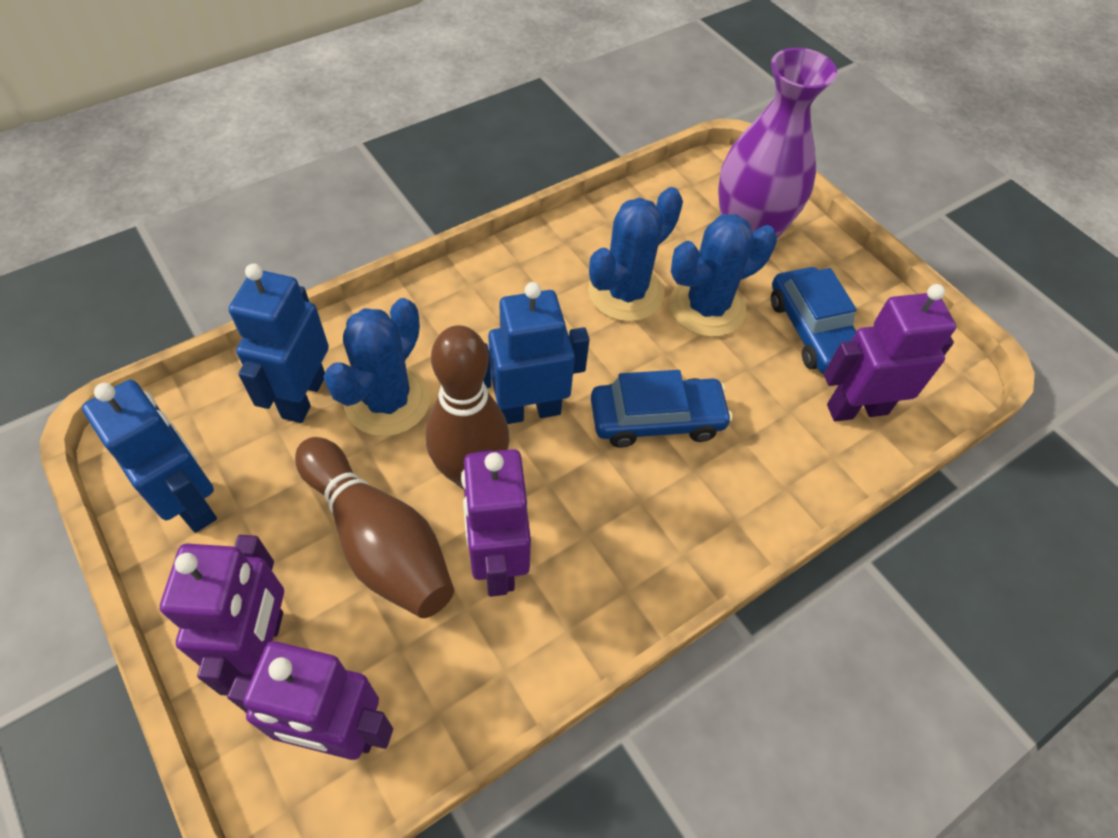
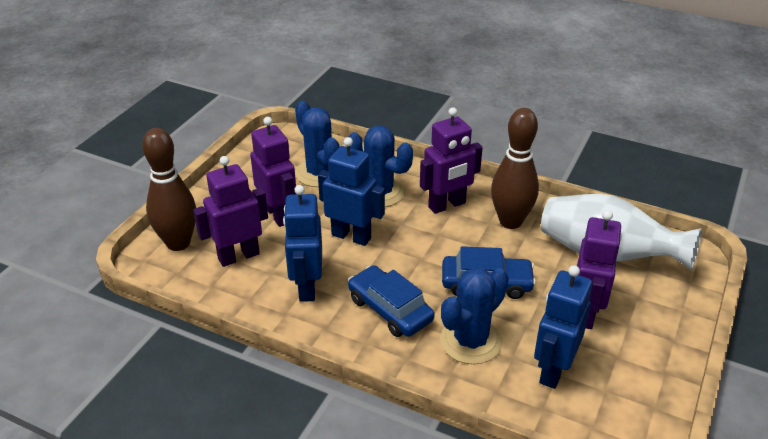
purple vase: 1 -> 0
white vase: 0 -> 1

